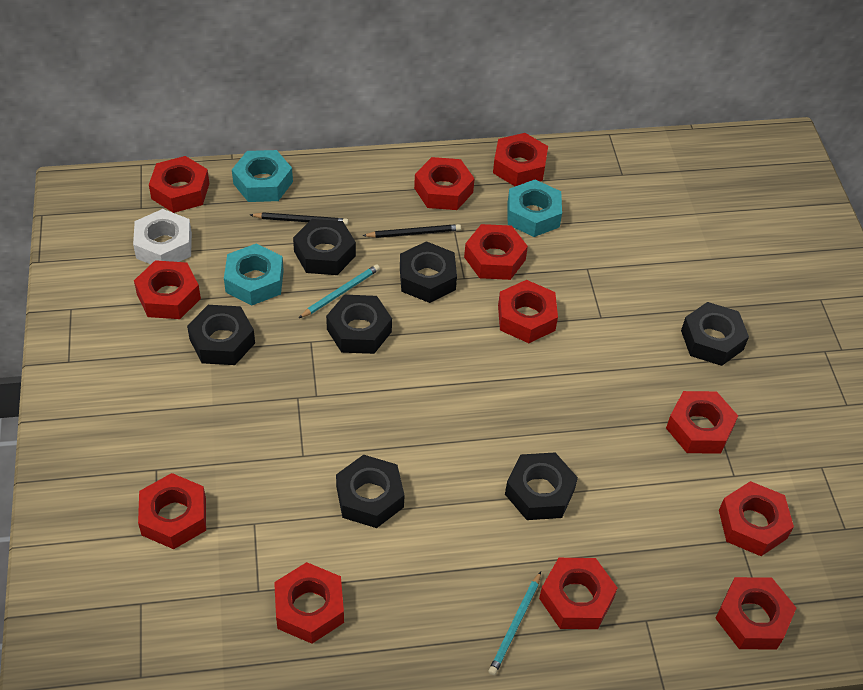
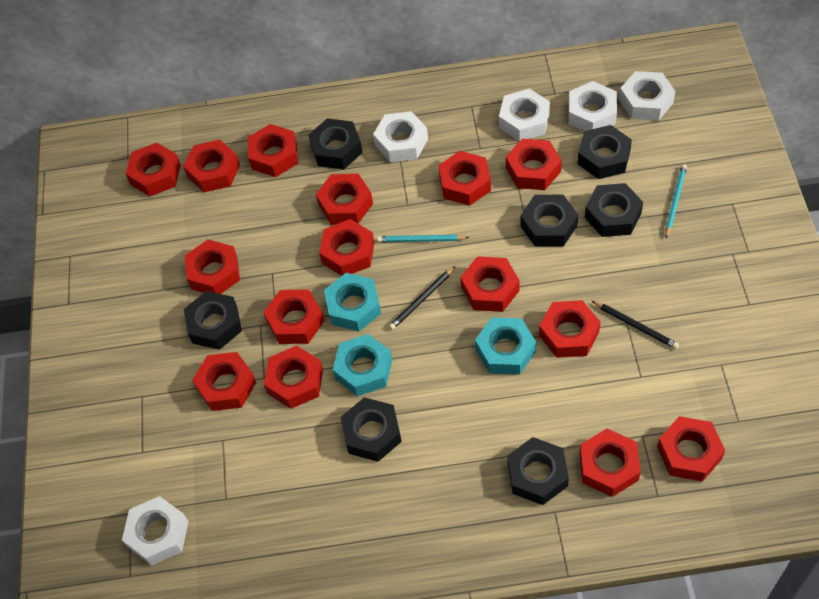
red nut: 12 -> 15
white nut: 1 -> 5

